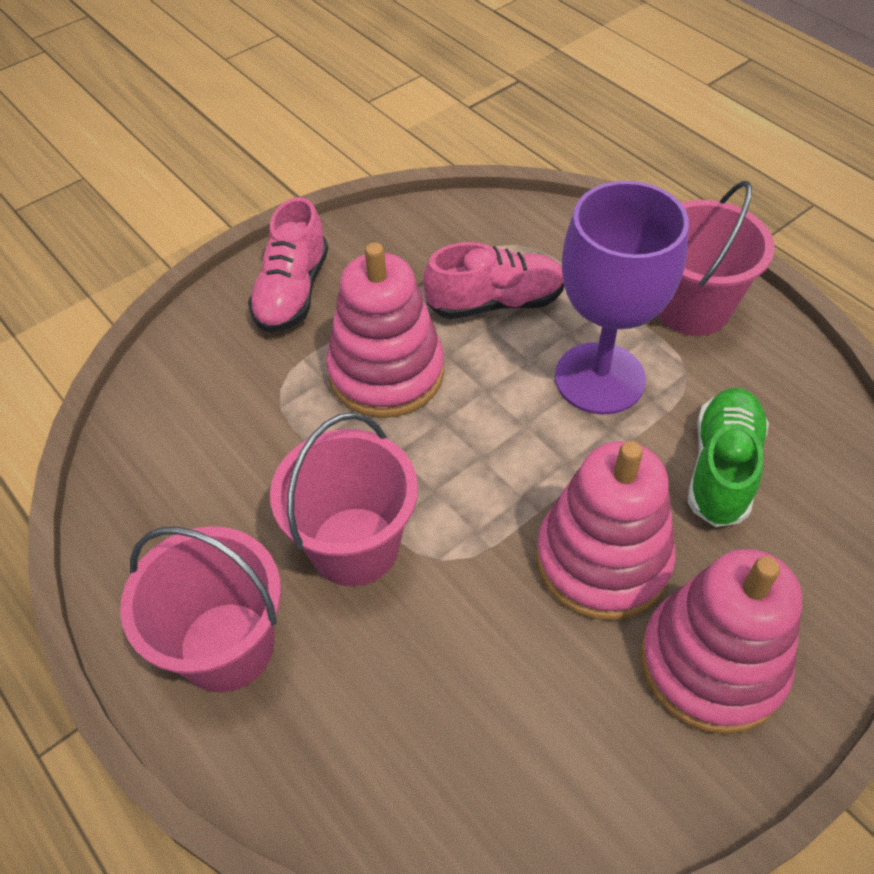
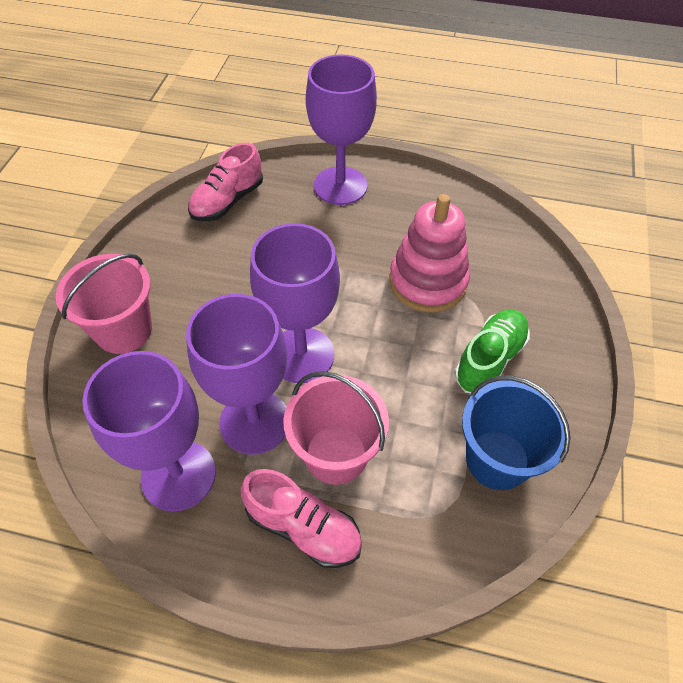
blue bucket: 0 -> 1
pink bucket: 3 -> 2
pink stacking toy: 3 -> 1
purple goblet: 1 -> 4

